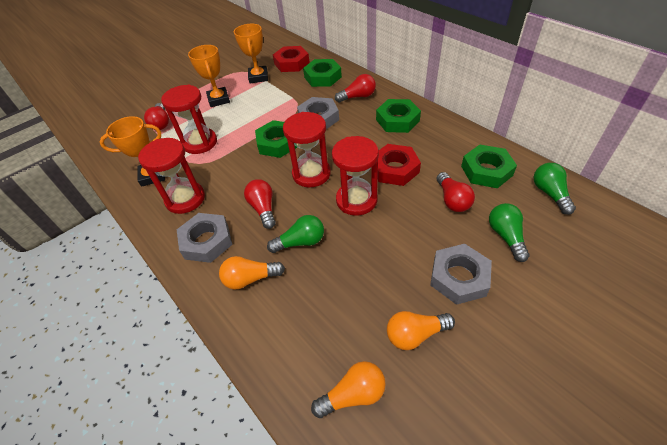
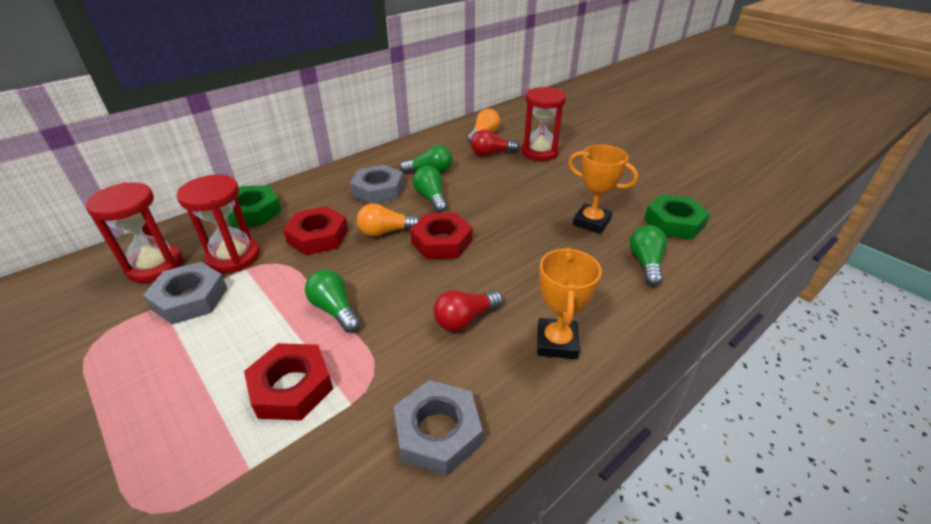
green light bulb: 3 -> 4
green nut: 4 -> 2
orange light bulb: 3 -> 2
orange trophy: 3 -> 2
red hourglass: 4 -> 3
red light bulb: 4 -> 2
red nut: 2 -> 3

